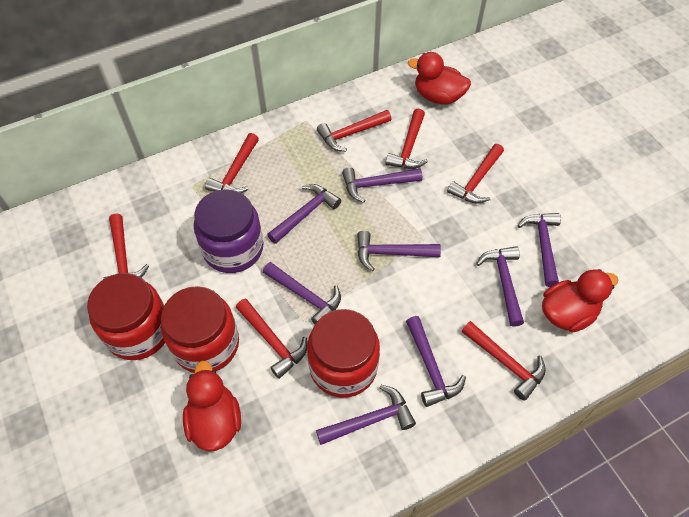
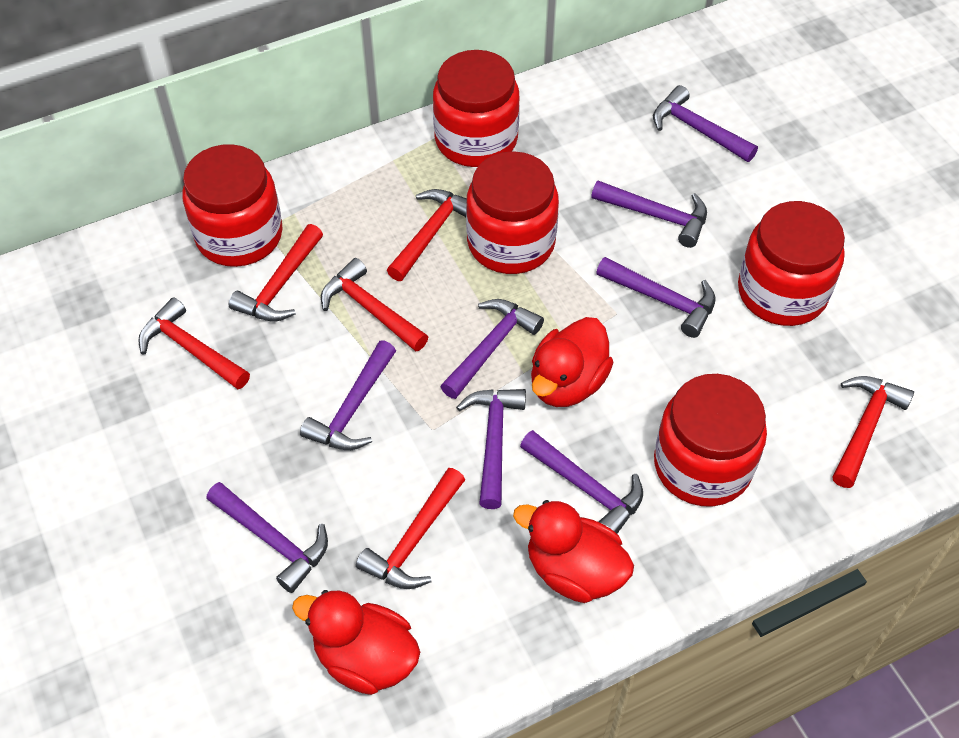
purple jar: 1 -> 0
red hammer: 7 -> 6
red jar: 3 -> 5

